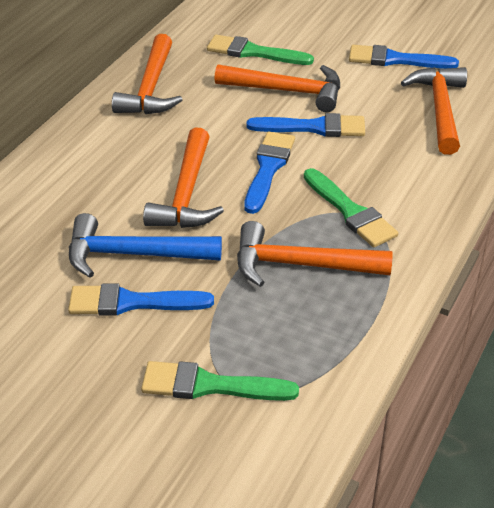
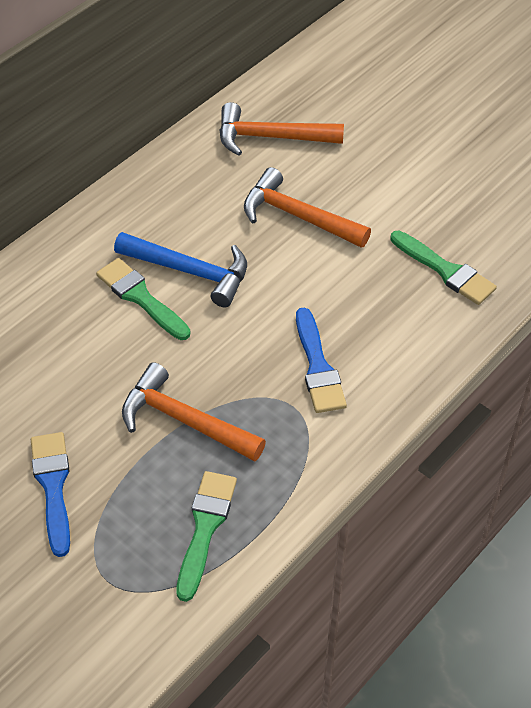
blue brush: 4 -> 2
orange hammer: 5 -> 3

